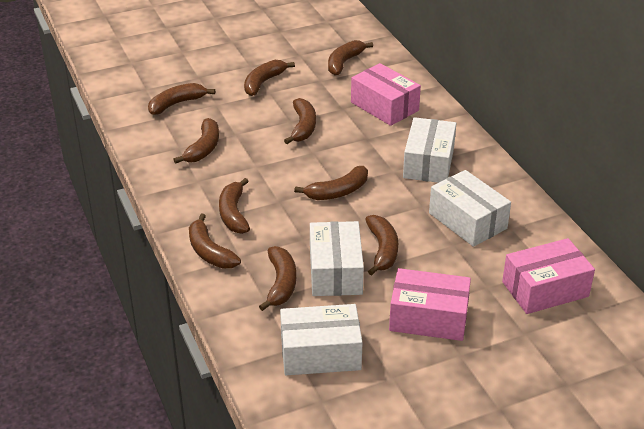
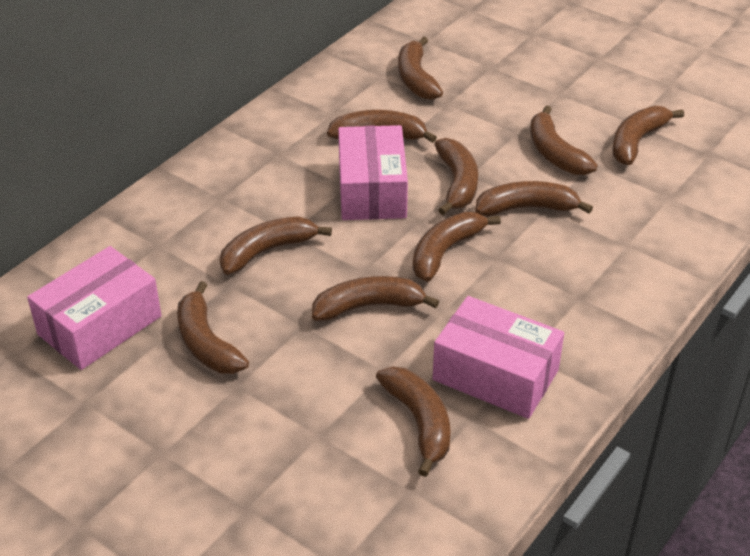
brown banana: 10 -> 11
white box: 4 -> 0

